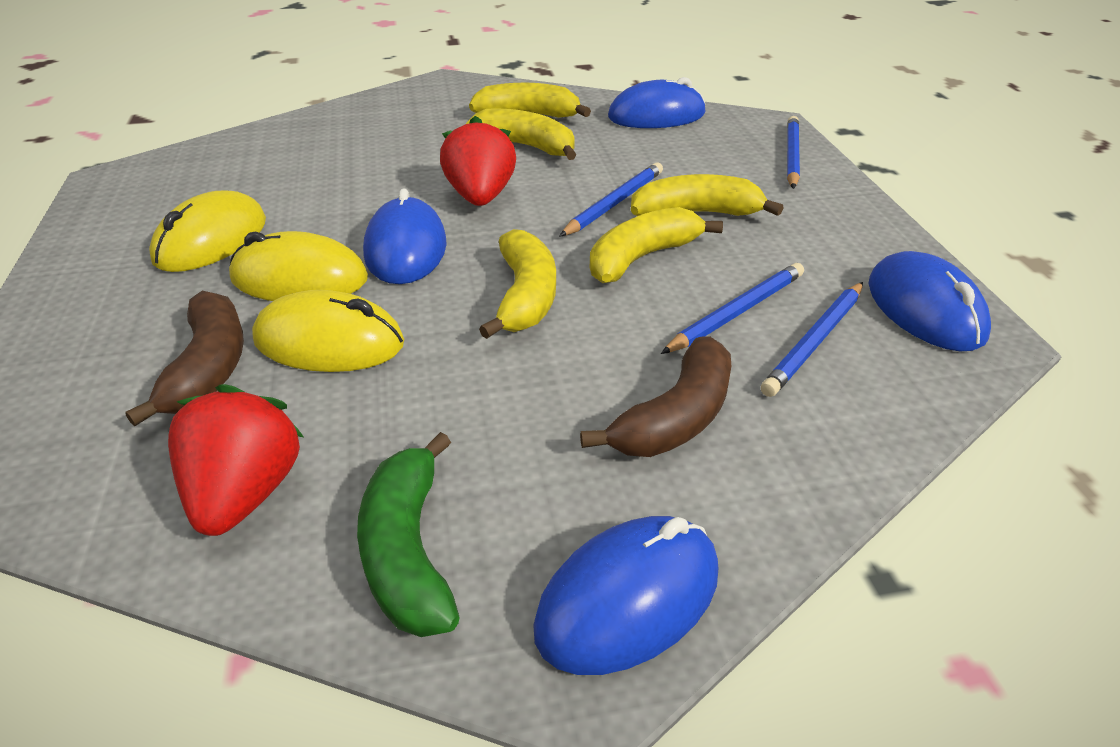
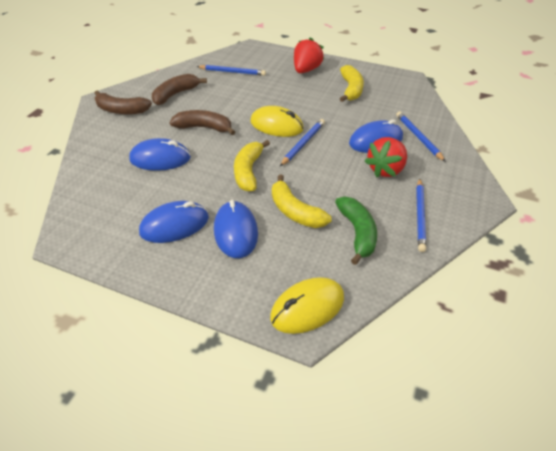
brown banana: 2 -> 3
yellow banana: 5 -> 3
yellow mouse: 3 -> 2

